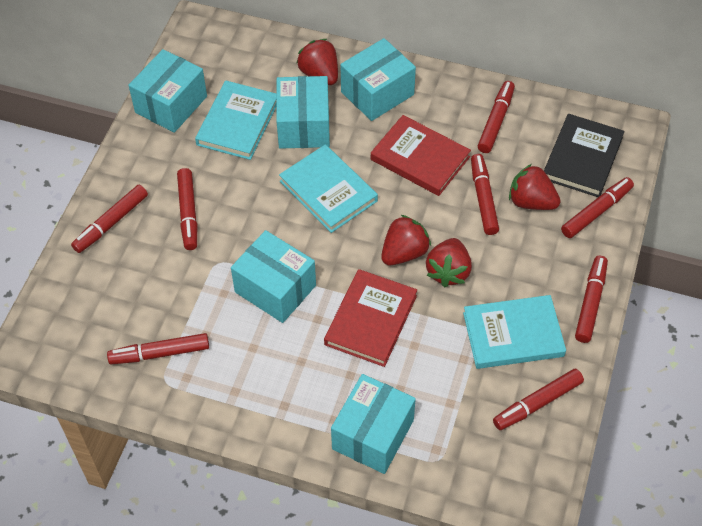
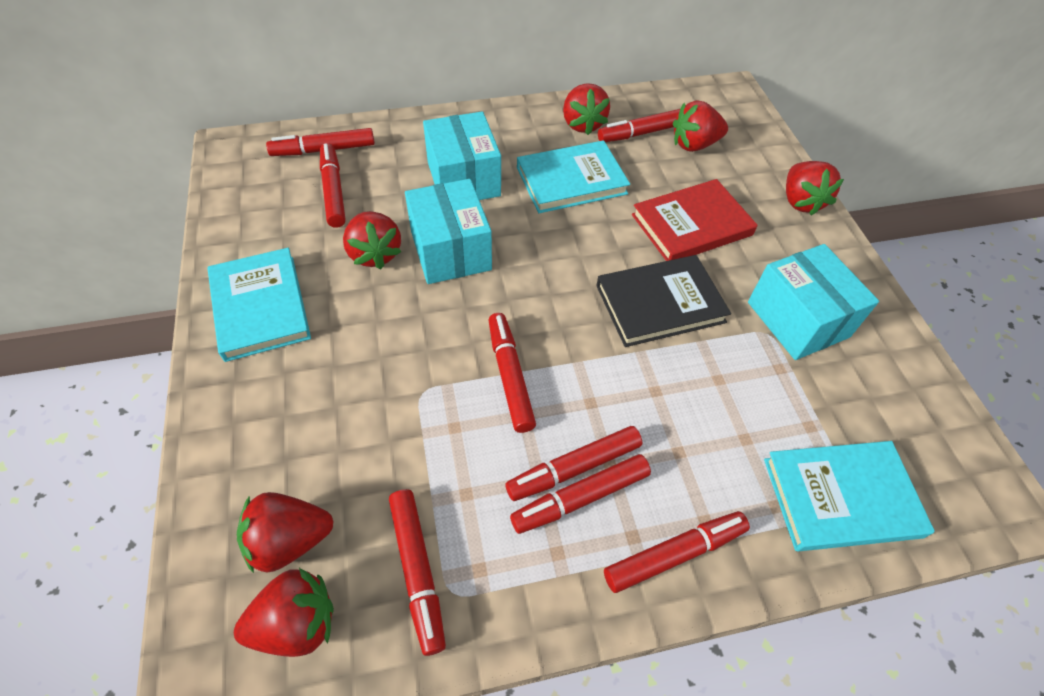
red book: 2 -> 1
red strawberry: 4 -> 6
turquoise box: 5 -> 3

